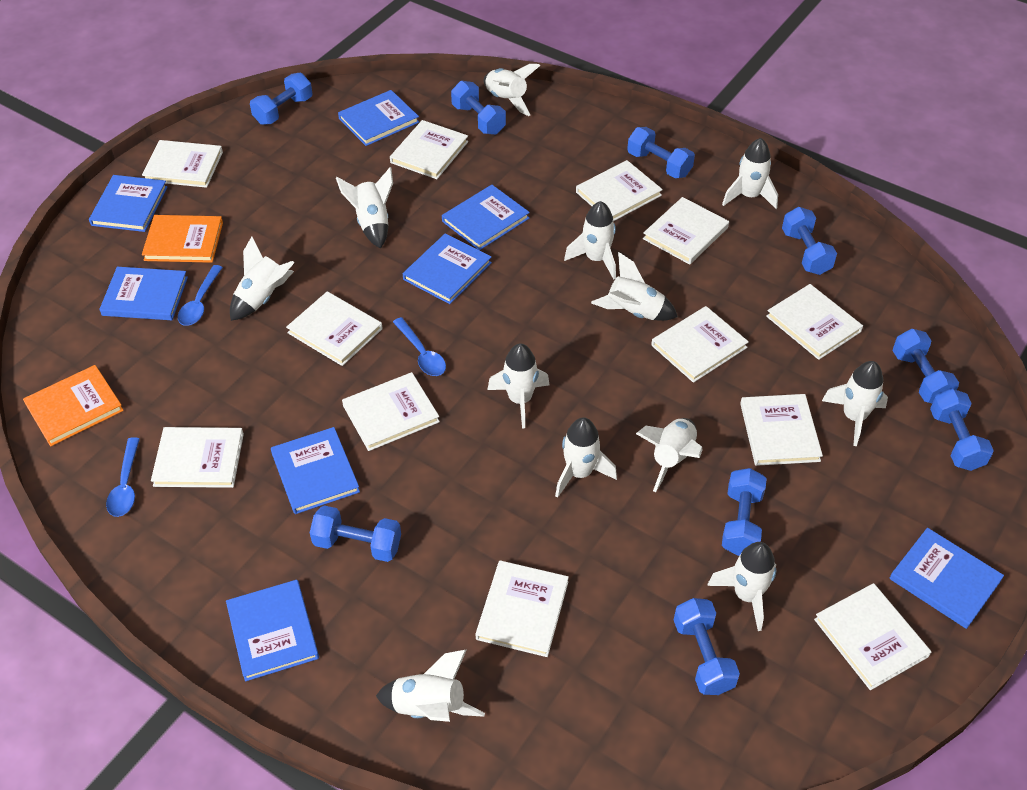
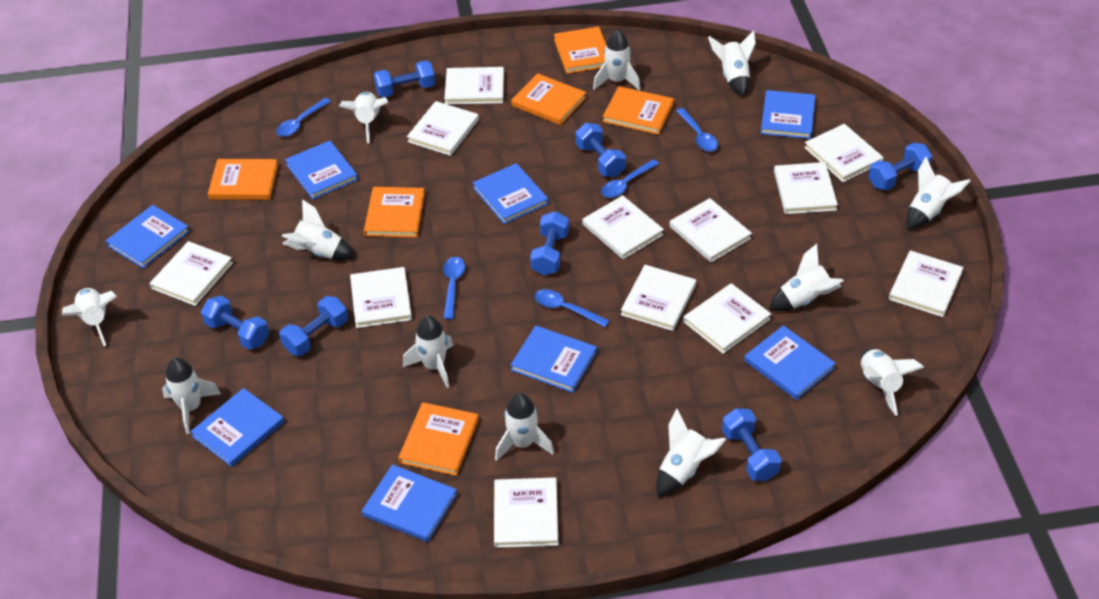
blue dumbbell: 9 -> 7
blue spoon: 3 -> 5
orange book: 2 -> 6

